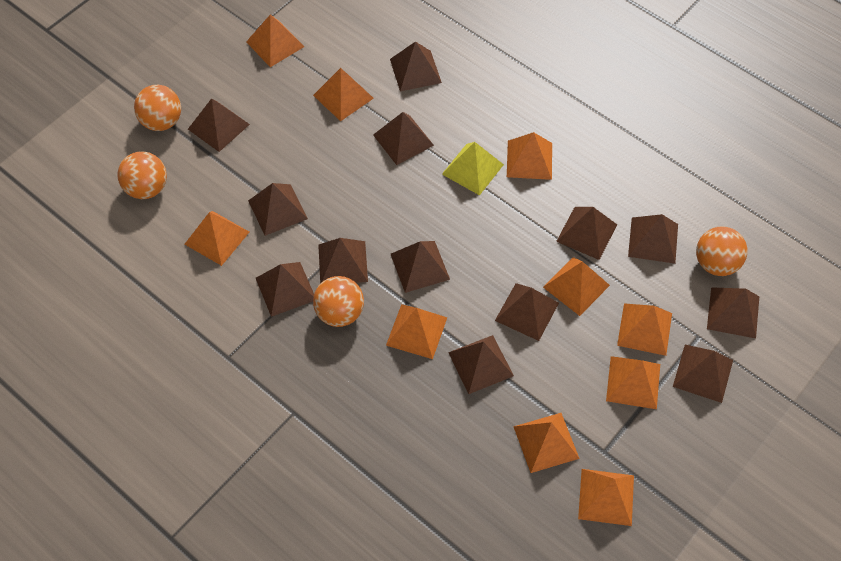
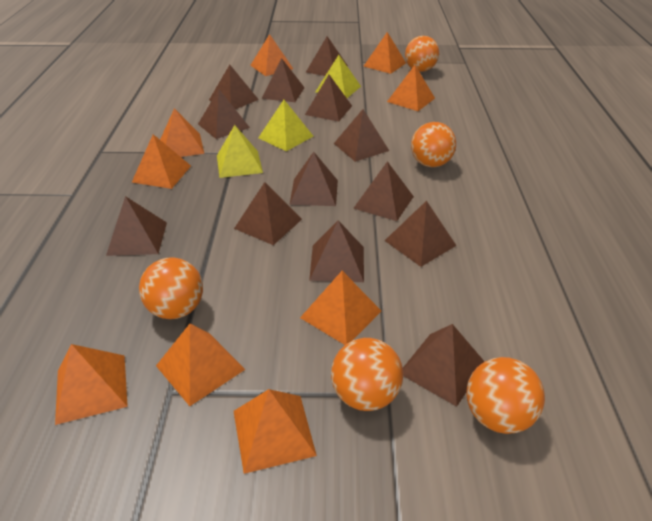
orange ball: 4 -> 5
orange pyramid: 10 -> 9
yellow pyramid: 1 -> 3

